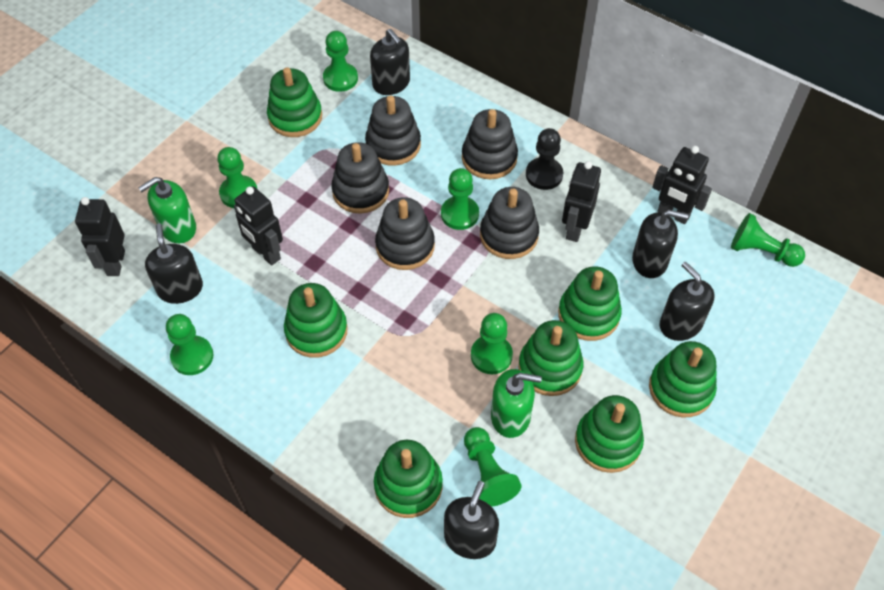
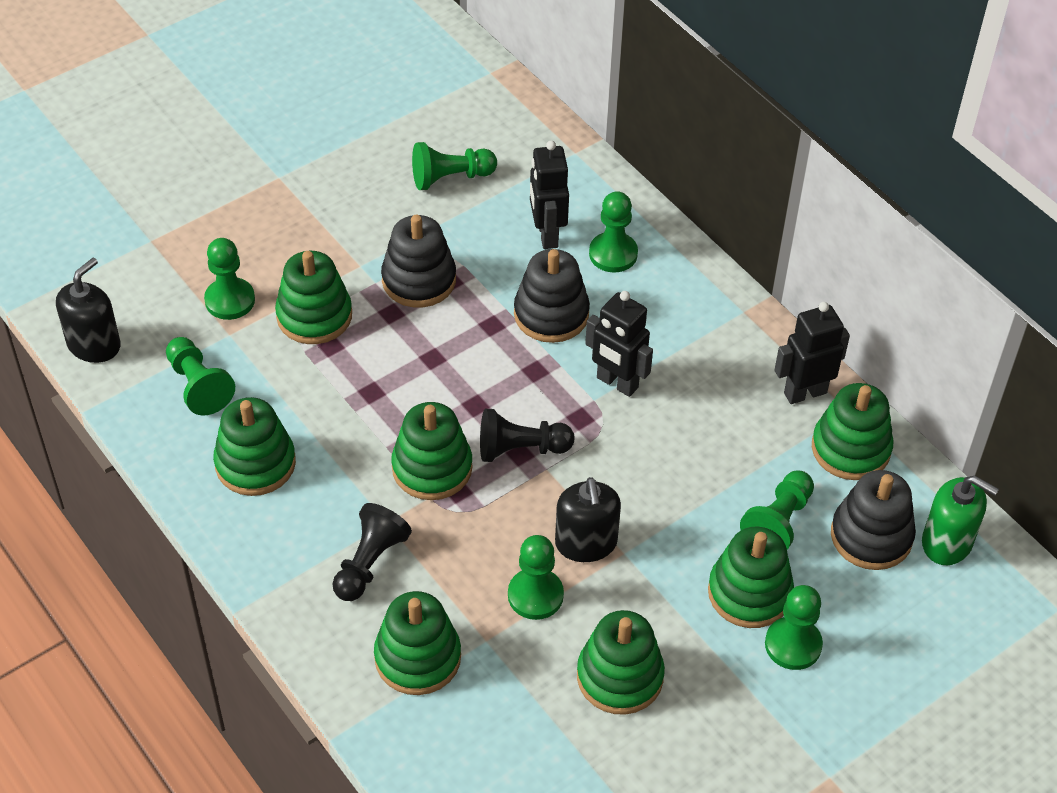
black pawn: 1 -> 2
black robot: 4 -> 3
black soap dispenser: 5 -> 2
black stacking toy: 5 -> 3
green soap dispenser: 2 -> 1

